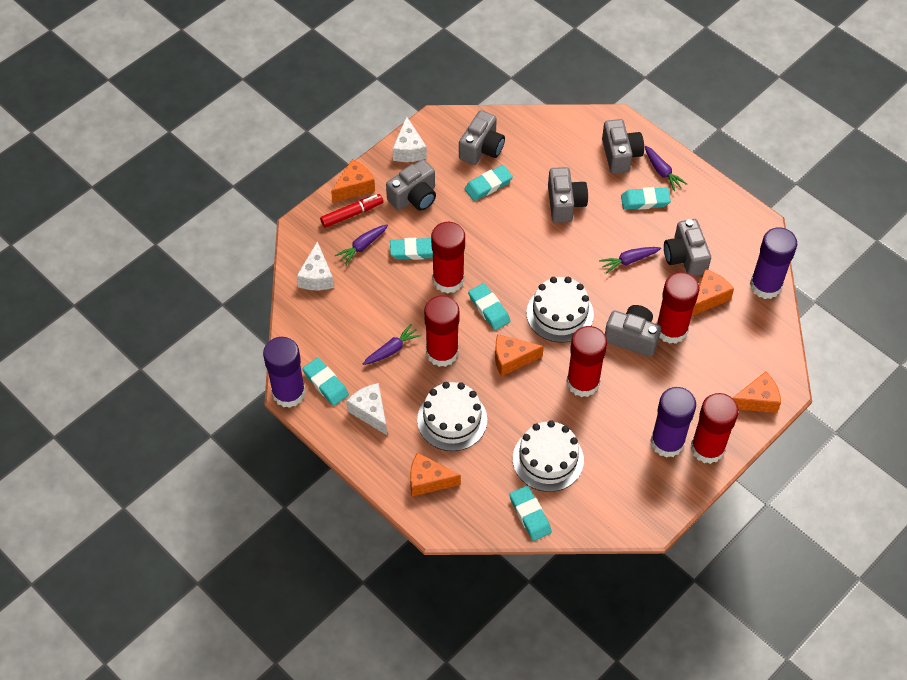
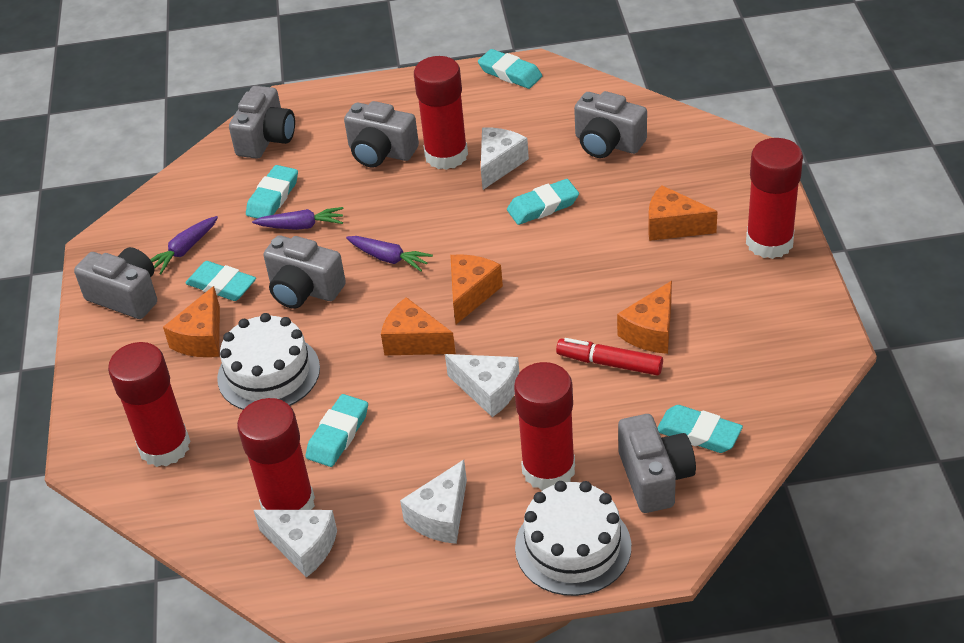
purple carrot: 4 -> 3
purple glue stick: 3 -> 0
white cake: 3 -> 2
white cheese: 3 -> 4

